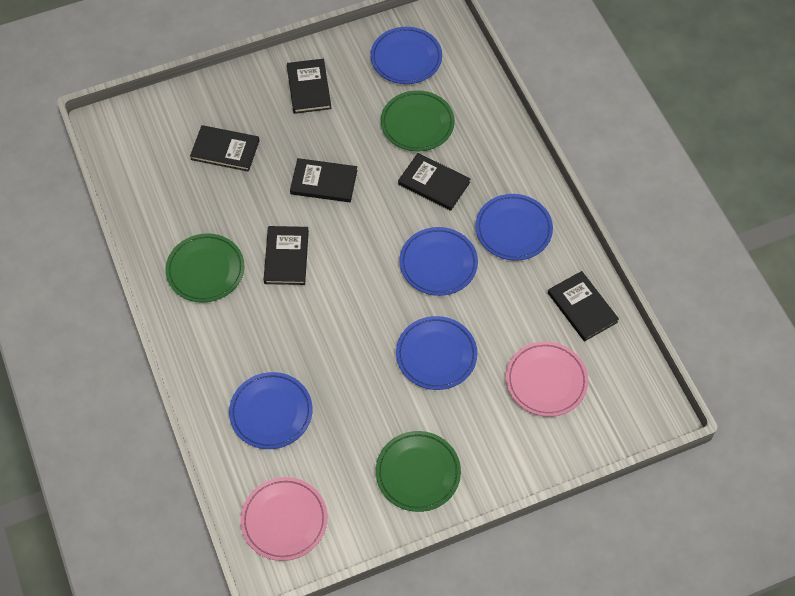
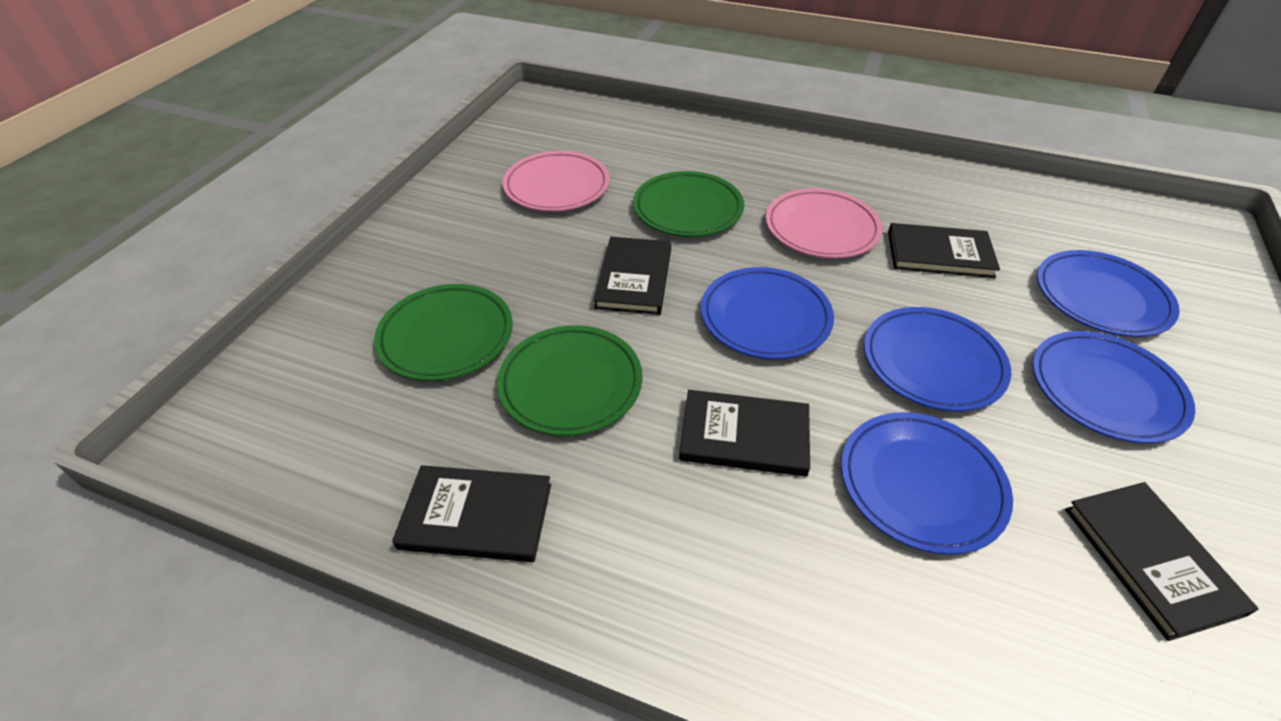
black book: 6 -> 5

